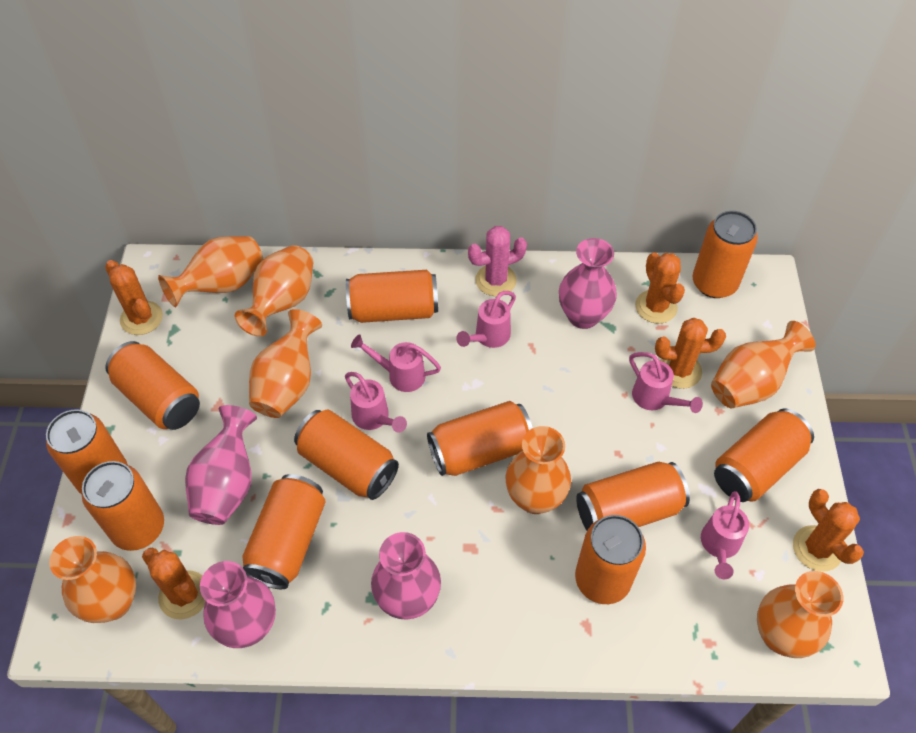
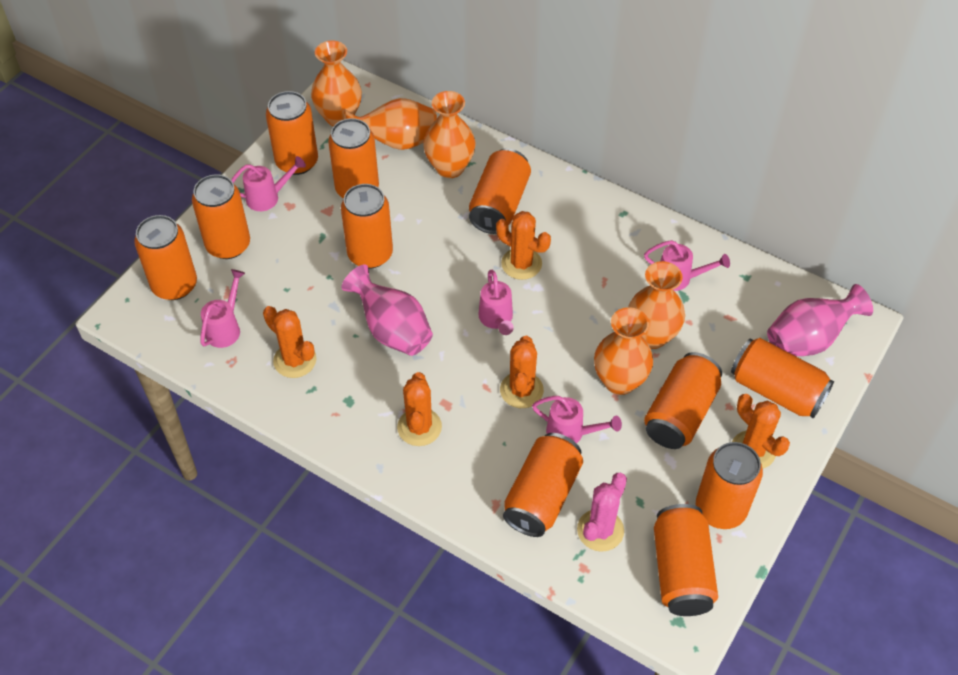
orange vase: 7 -> 5
pink vase: 4 -> 2

